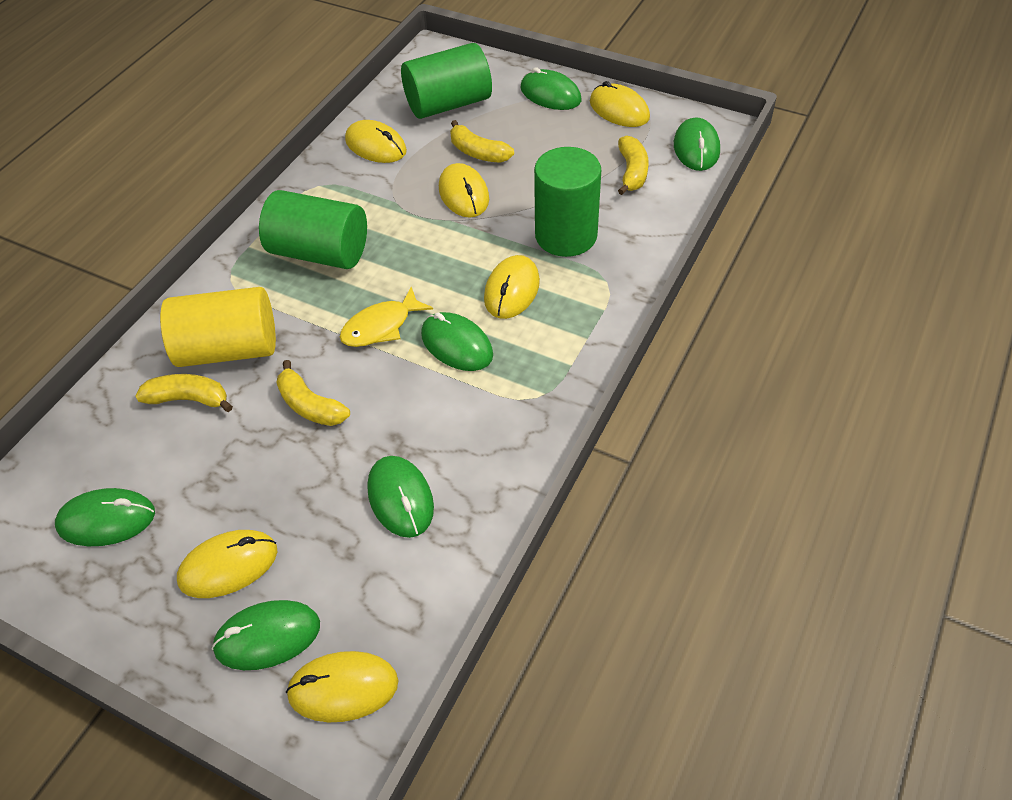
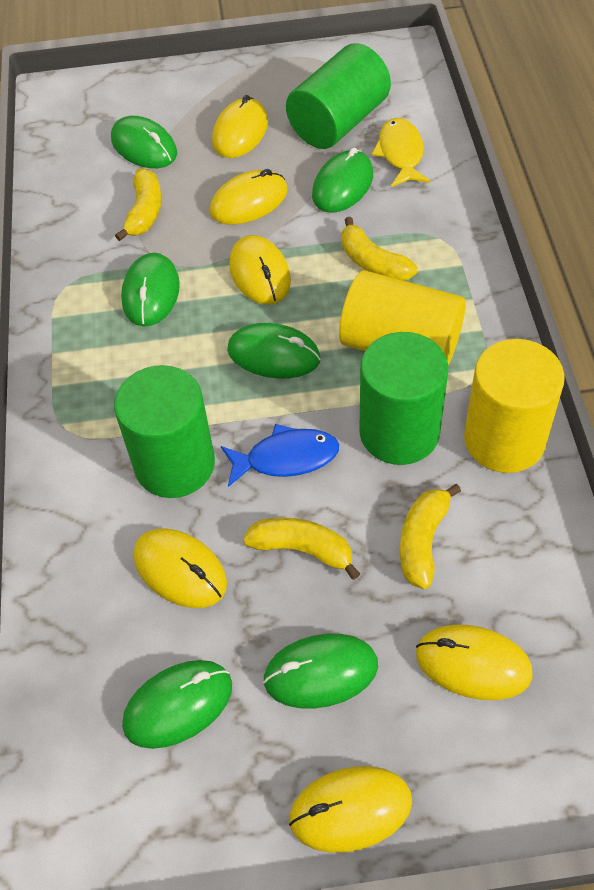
blue fish: 0 -> 1
yellow cylinder: 1 -> 2

